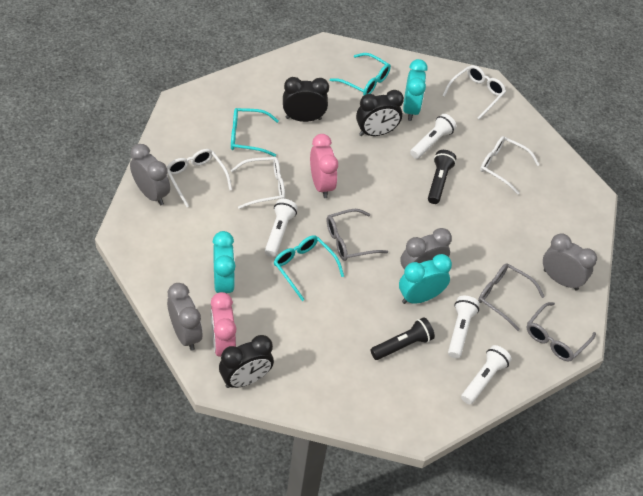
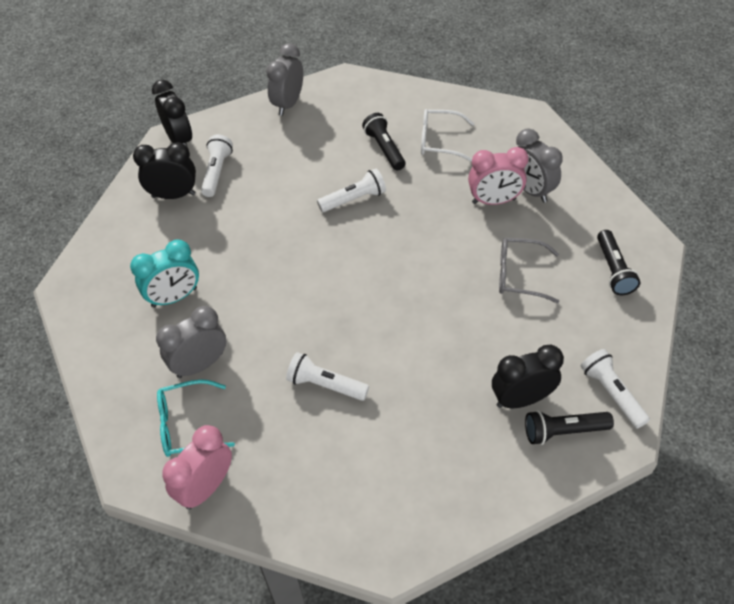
black flashlight: 2 -> 3
grey clock: 4 -> 3
grey glasses: 3 -> 1
turquoise clock: 3 -> 1
turquoise glasses: 3 -> 1
white glasses: 4 -> 1

